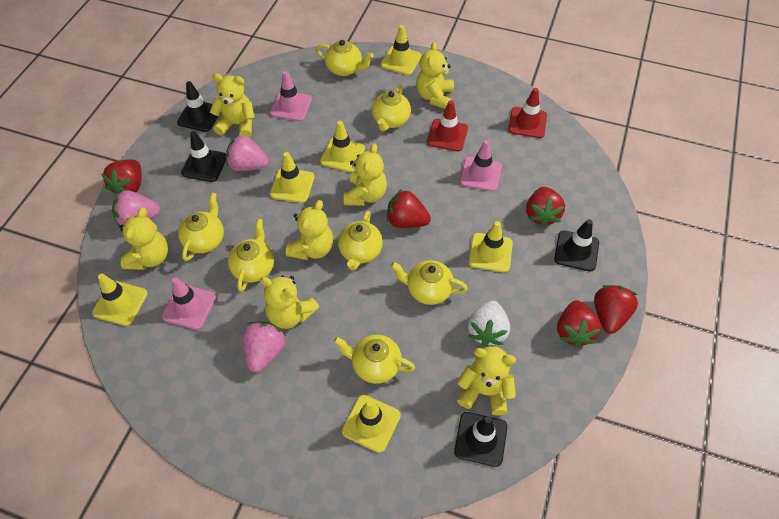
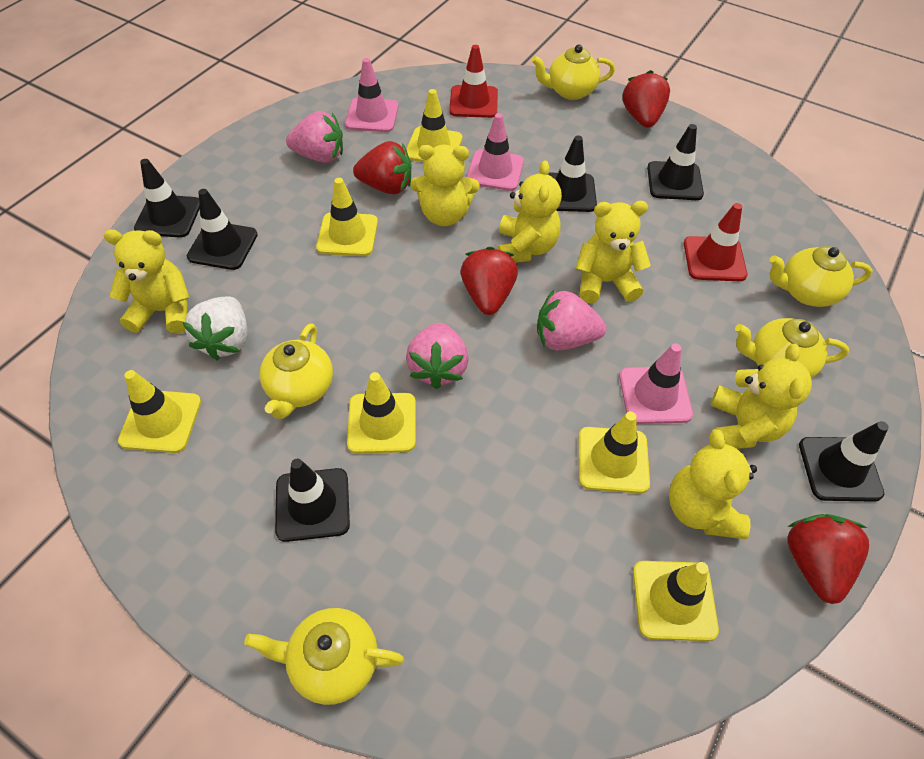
black traffic cone: 4 -> 6
red strawberry: 5 -> 4
yellow teapot: 7 -> 5
yellow teddy bear: 7 -> 6

